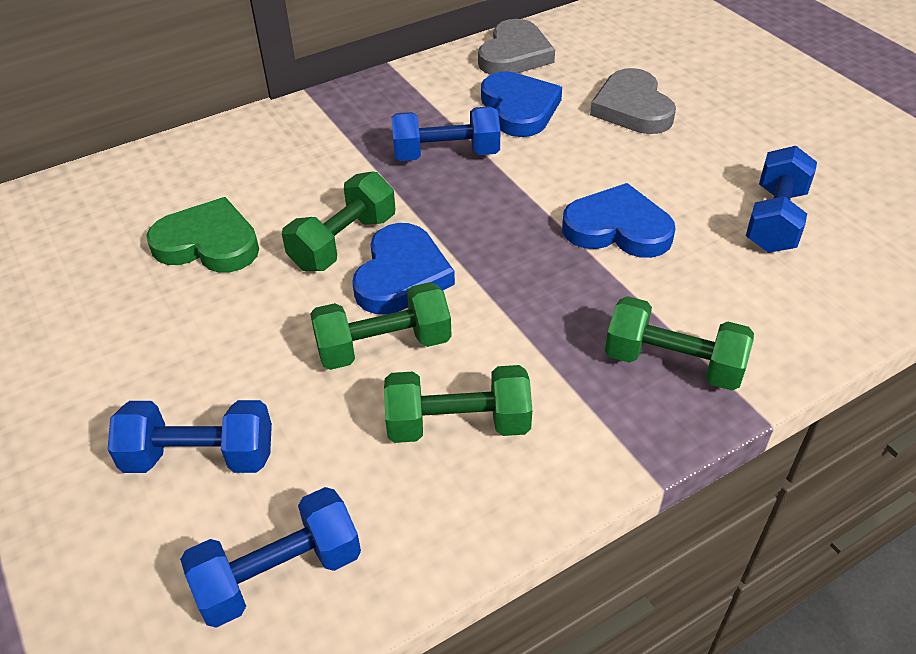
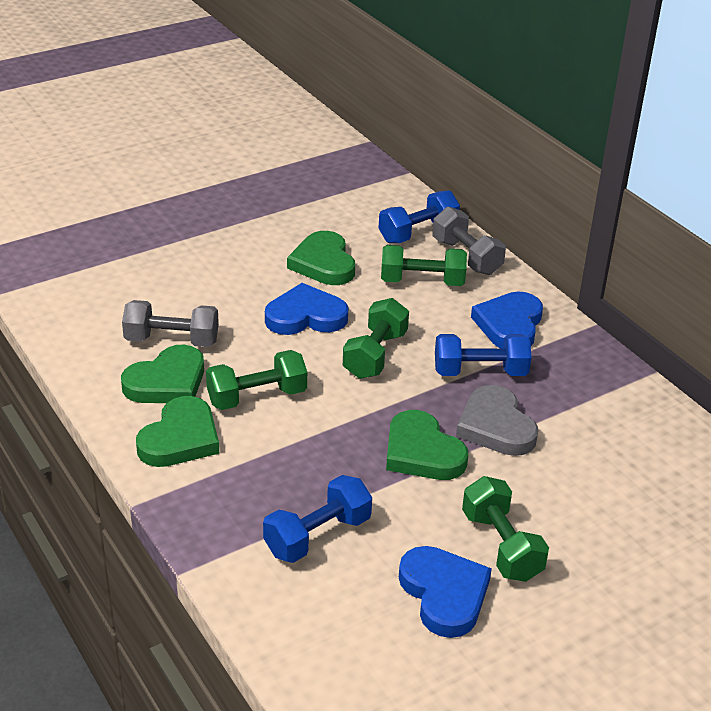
blue dumbbell: 4 -> 3
green heart: 1 -> 4
grey dumbbell: 0 -> 2
grey heart: 2 -> 1

